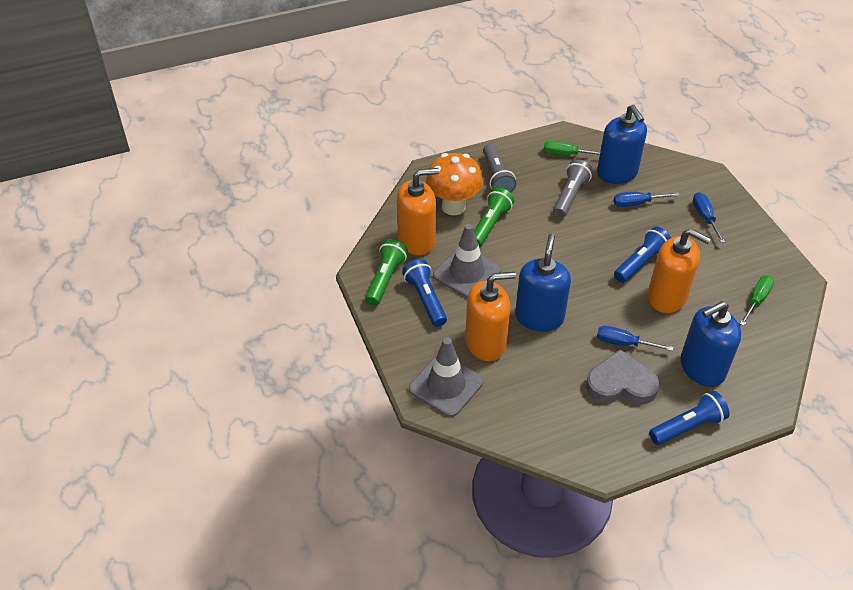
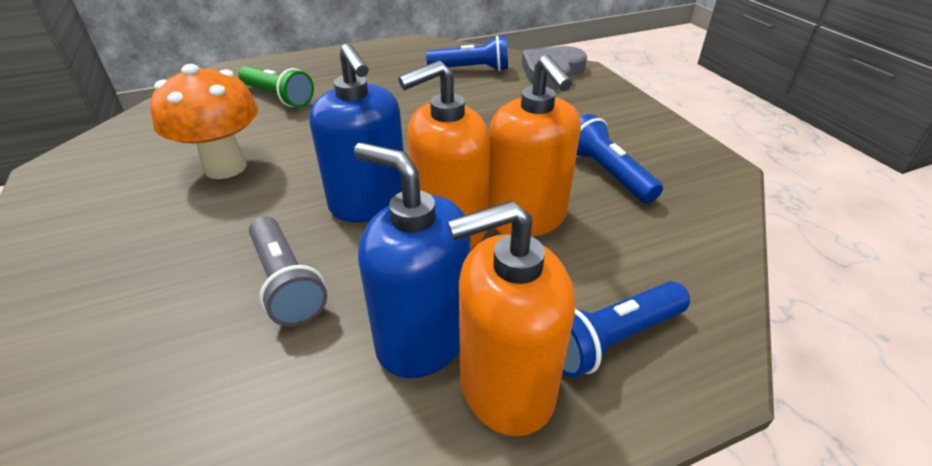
blue screwdriver: 3 -> 0
blue soap dispenser: 3 -> 2
green flashlight: 2 -> 1
green screwdriver: 2 -> 0
grey flashlight: 2 -> 1
grey traffic cone: 2 -> 0

